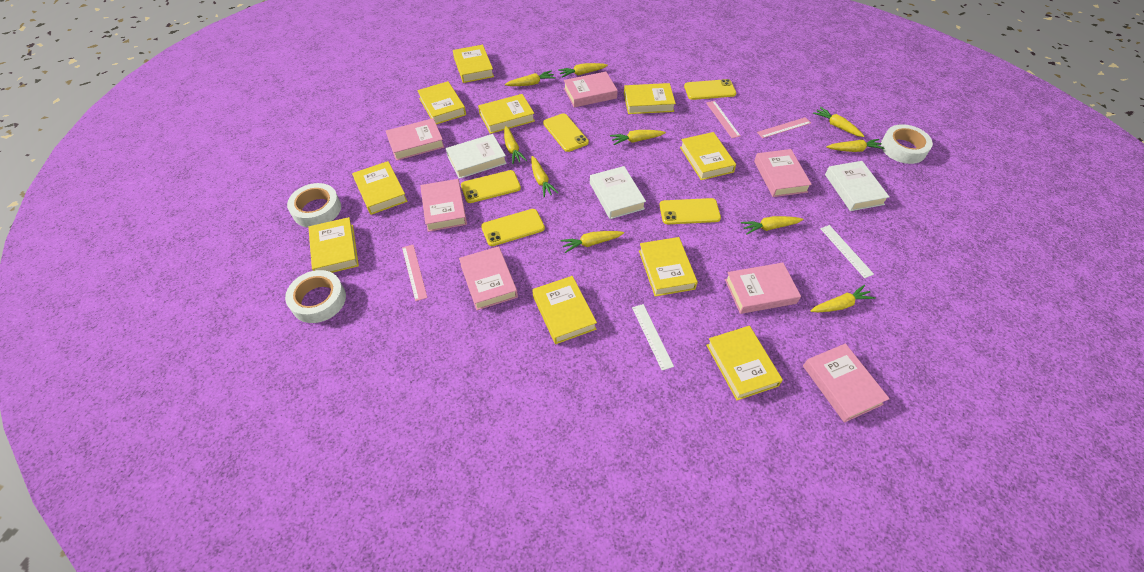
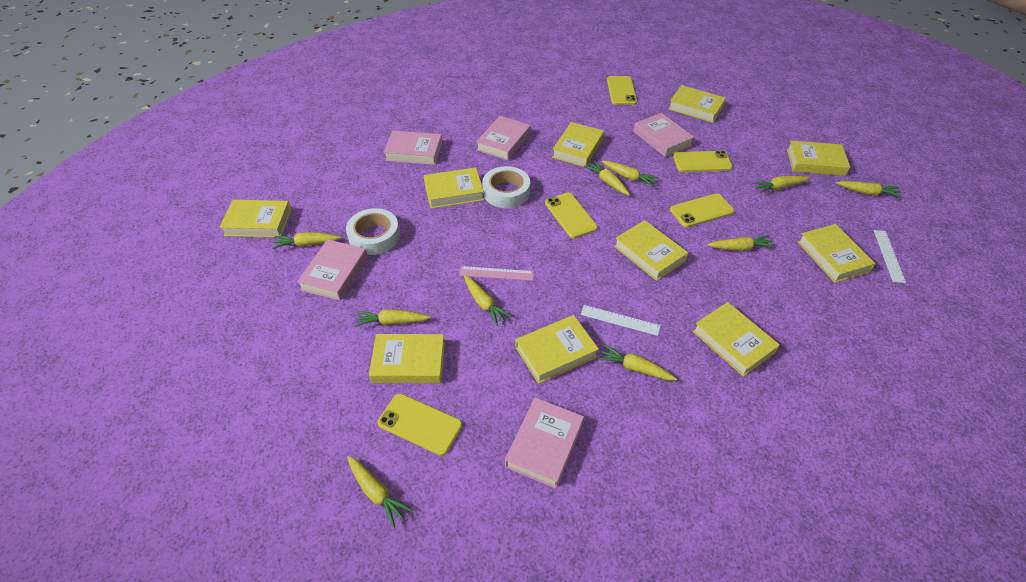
pink book: 7 -> 5
pink ruler: 3 -> 1
white book: 3 -> 0
white tape: 3 -> 2

